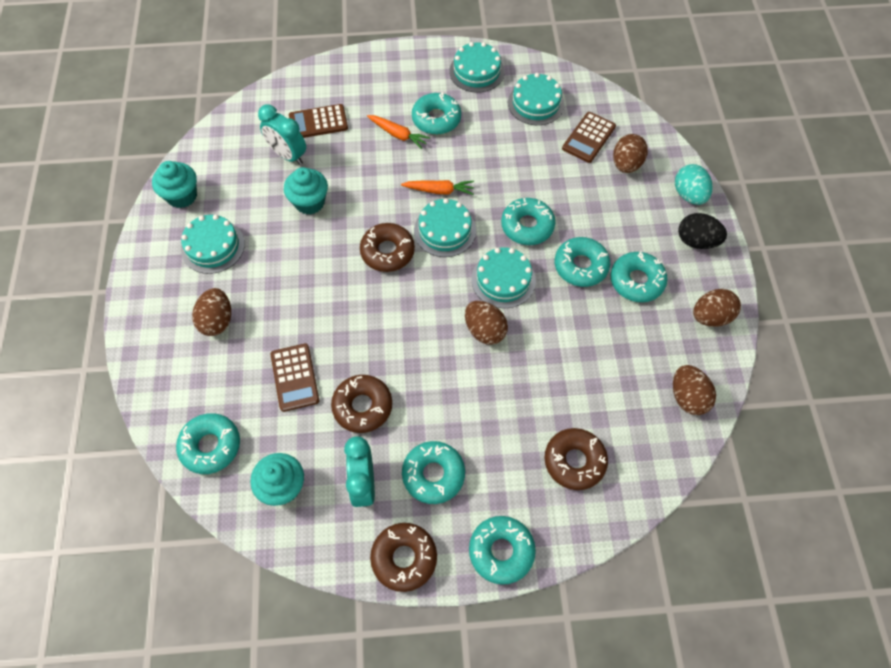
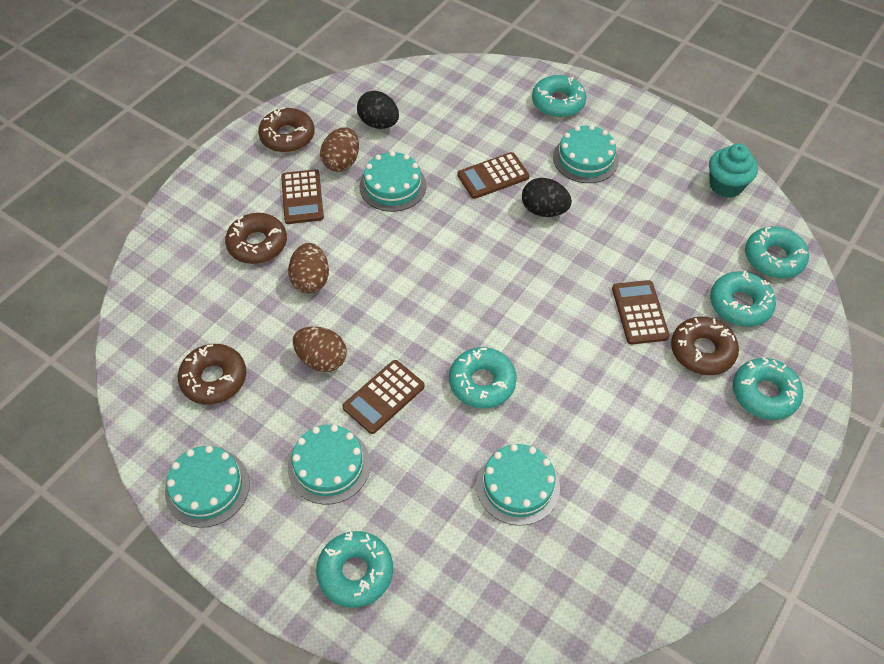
black egg: 1 -> 2
brown calculator: 3 -> 4
brown egg: 5 -> 3
orange carrot: 2 -> 0
turquoise clock: 2 -> 0
turquoise cupcake: 3 -> 1
turquoise donut: 7 -> 6
turquoise egg: 1 -> 0

